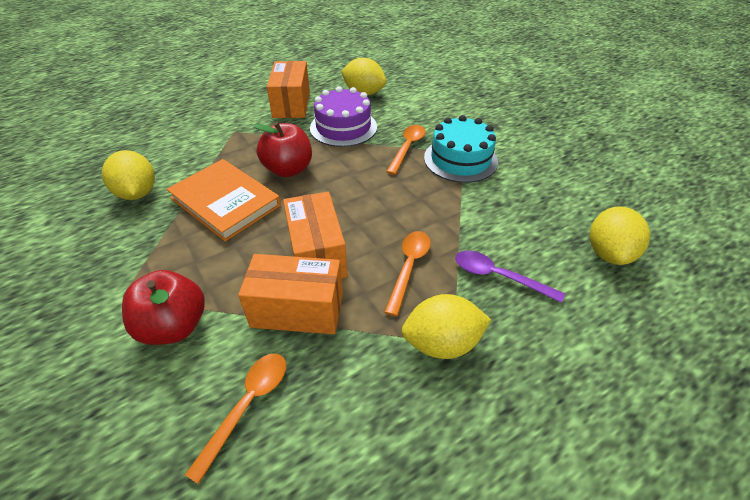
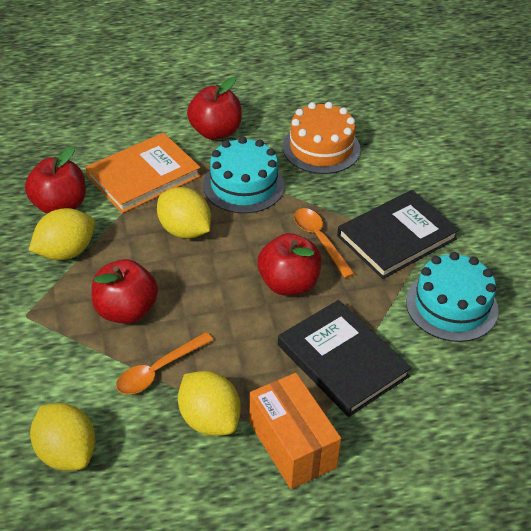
black book: 0 -> 2
orange box: 3 -> 1
orange cake: 0 -> 1
orange spoon: 3 -> 2
purple cake: 1 -> 0
purple spoon: 1 -> 0
red apple: 2 -> 4
turquoise cake: 1 -> 2

